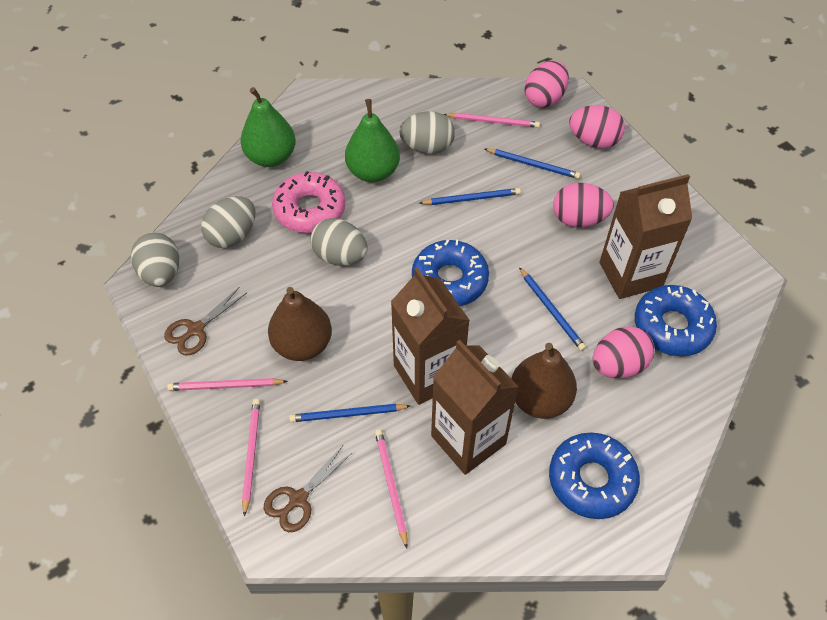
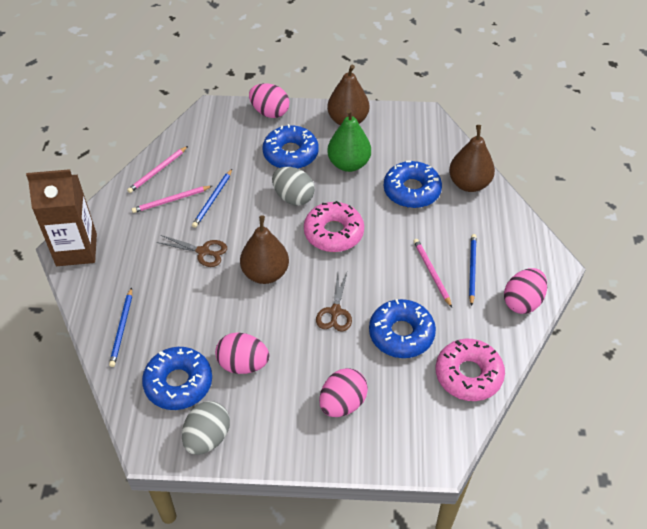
blue donut: 3 -> 4
blue pencil: 4 -> 3
brown carton: 3 -> 1
brown pear: 2 -> 3
green pear: 2 -> 1
grey egg: 4 -> 2
pink donut: 1 -> 2
pink pencil: 4 -> 3

